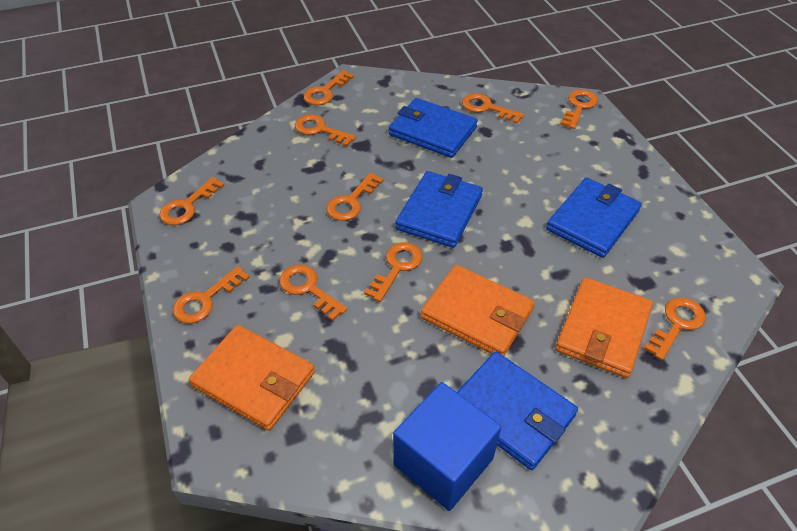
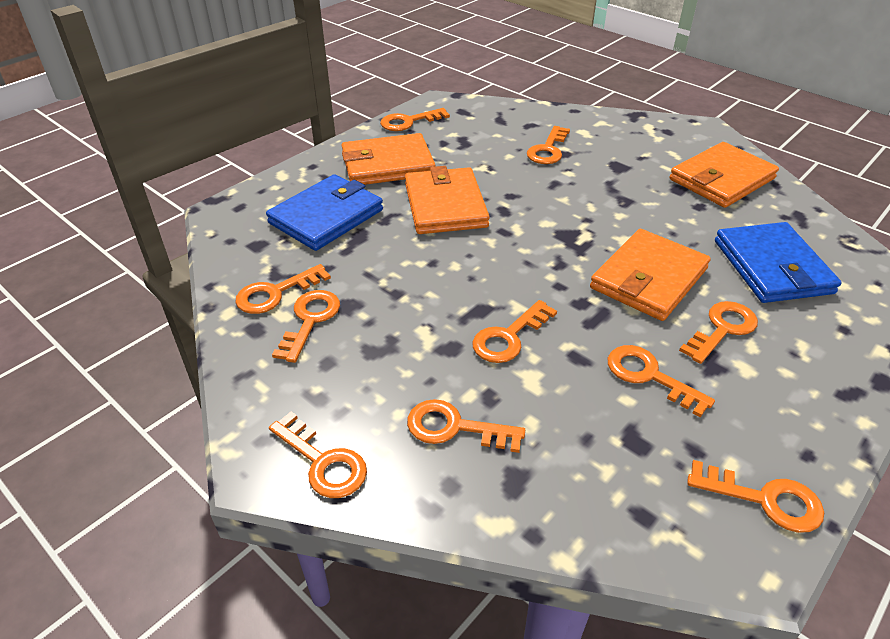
blue cube: 1 -> 0
blue wallet: 4 -> 2
orange wallet: 3 -> 4

